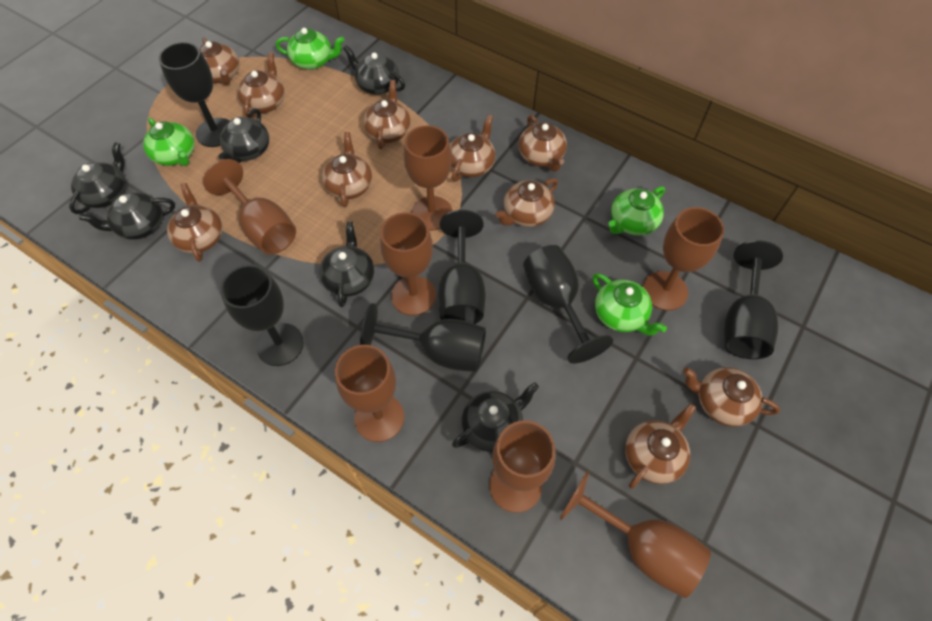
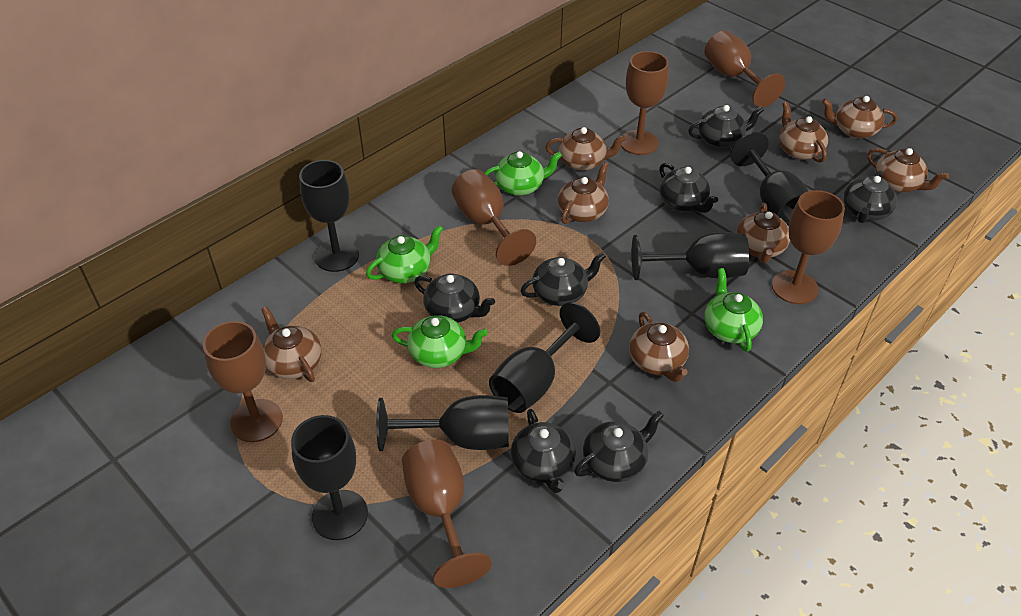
black teapot: 6 -> 7
brown goblet: 7 -> 6
brown teapot: 10 -> 8

